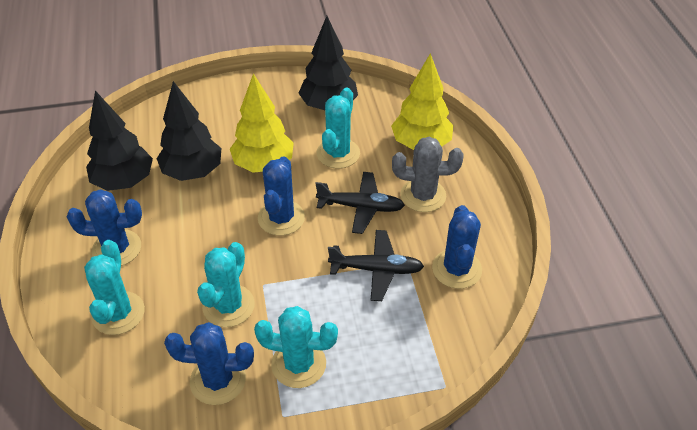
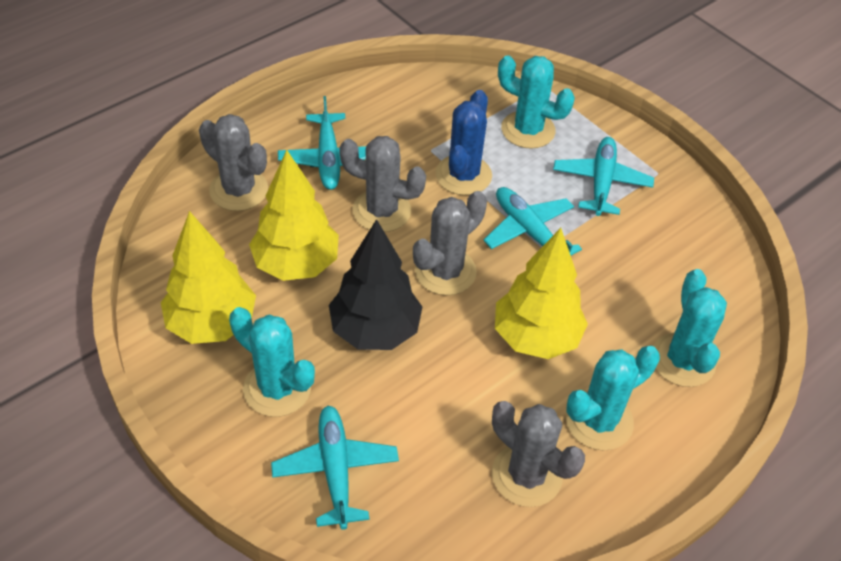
black plane: 2 -> 0
black tree: 3 -> 1
blue cactus: 4 -> 1
grey cactus: 1 -> 4
turquoise plane: 0 -> 4
yellow tree: 2 -> 3

